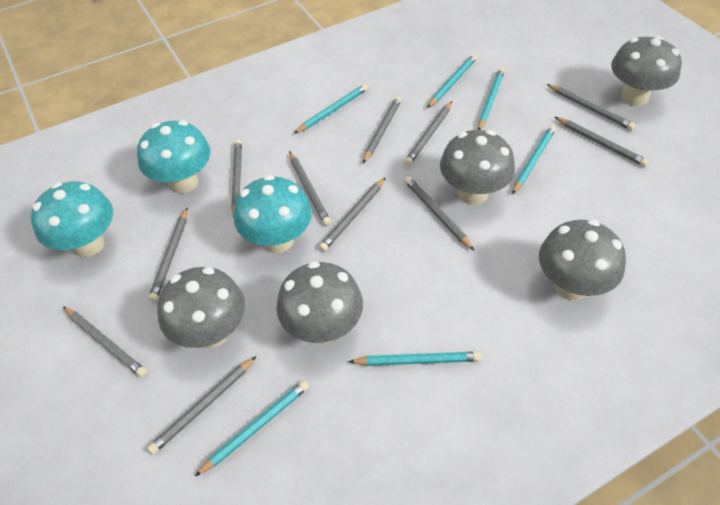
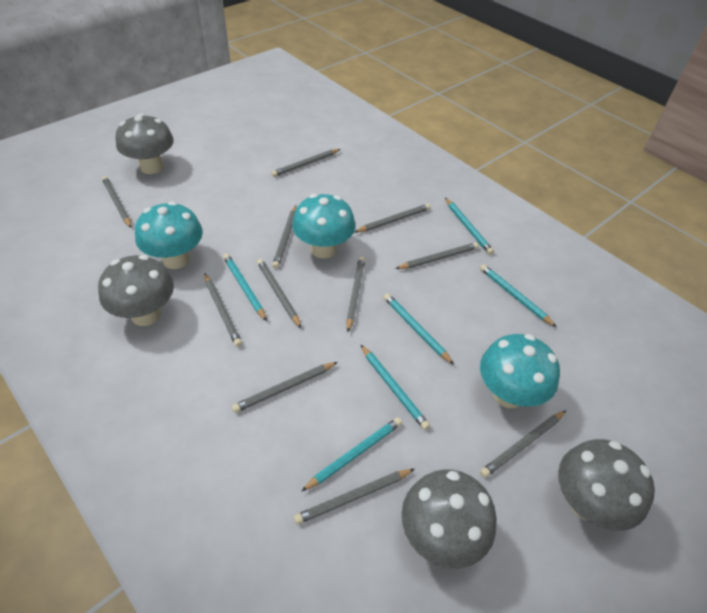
grey mushroom: 5 -> 4

